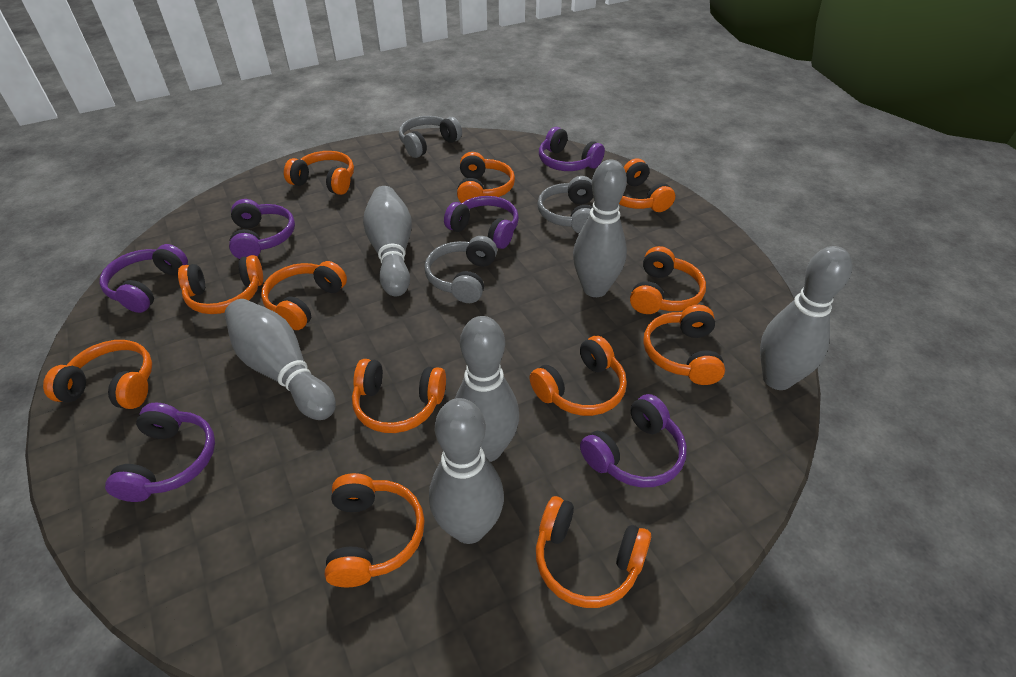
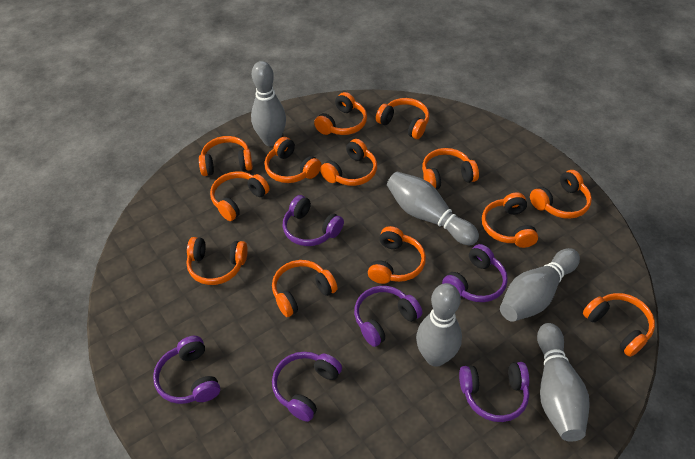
grey bowling pin: 6 -> 5
grey headphones: 3 -> 0
orange headphones: 12 -> 13

